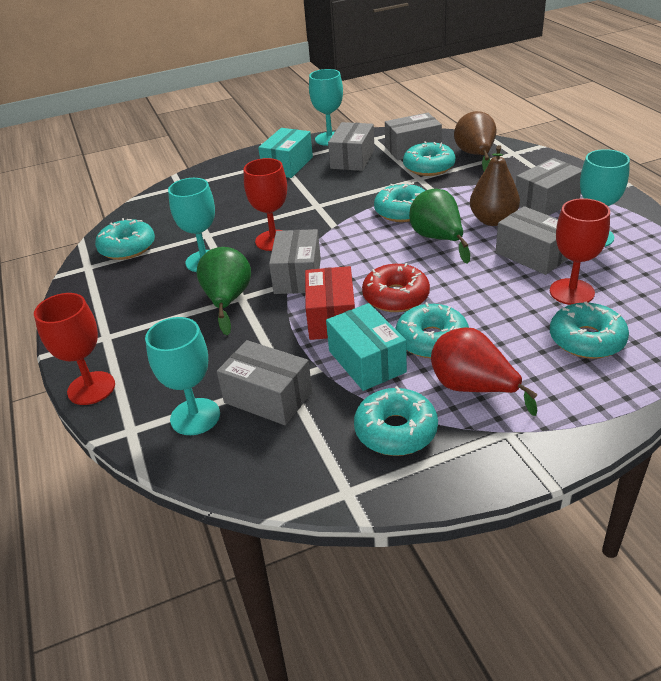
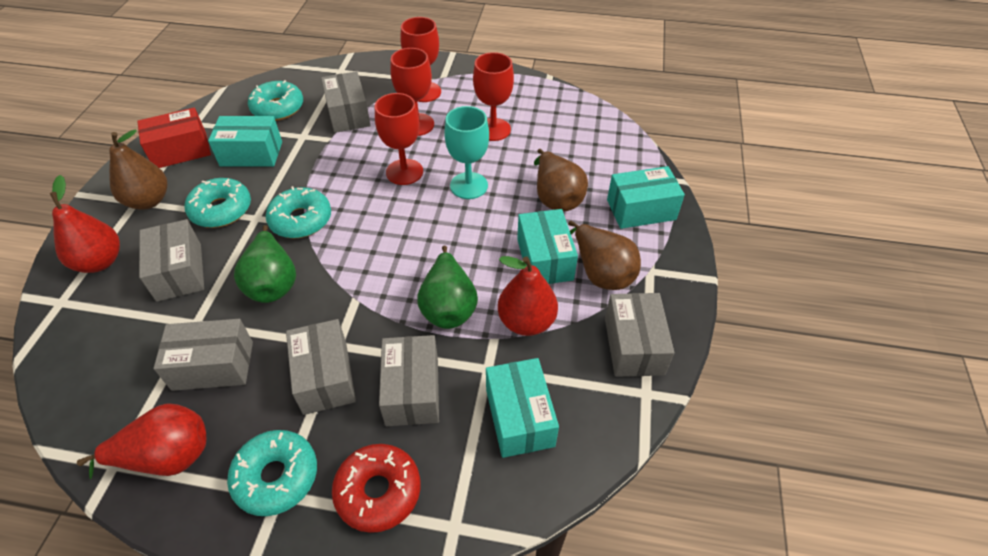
brown pear: 2 -> 3
red goblet: 3 -> 4
red pear: 1 -> 3
turquoise box: 2 -> 4
turquoise donut: 6 -> 4
turquoise goblet: 4 -> 1

